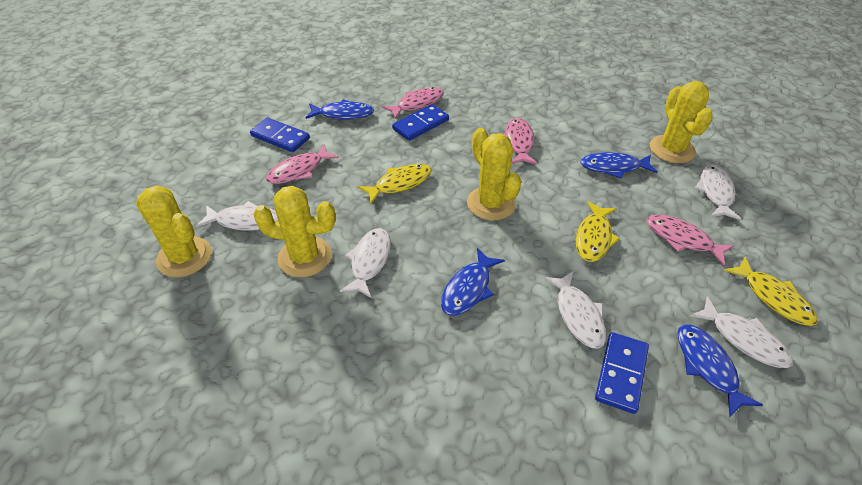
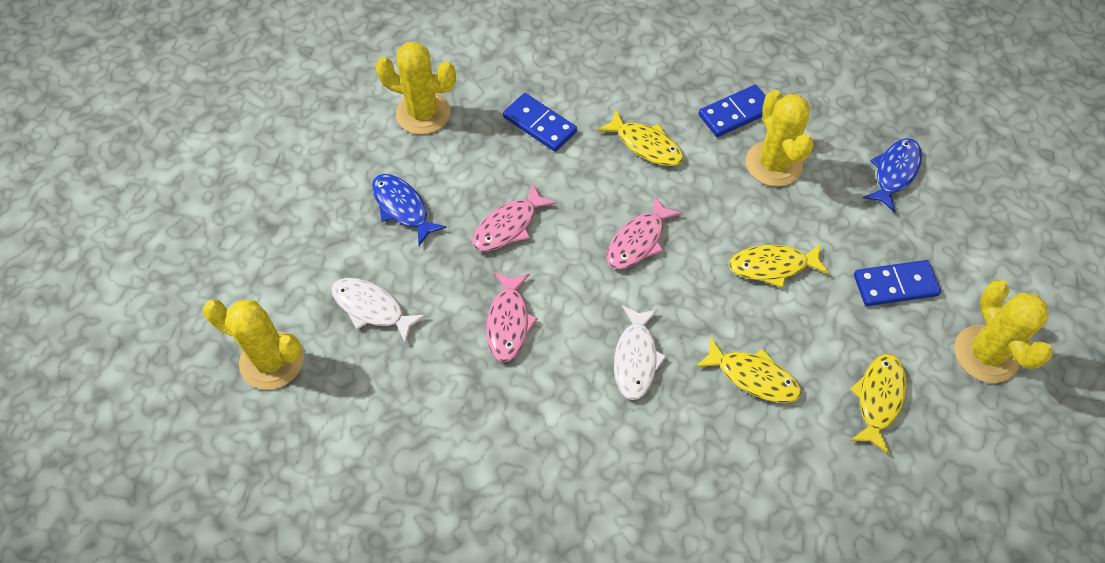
blue fish: 4 -> 2
pink fish: 4 -> 3
white fish: 5 -> 2
yellow fish: 3 -> 4

